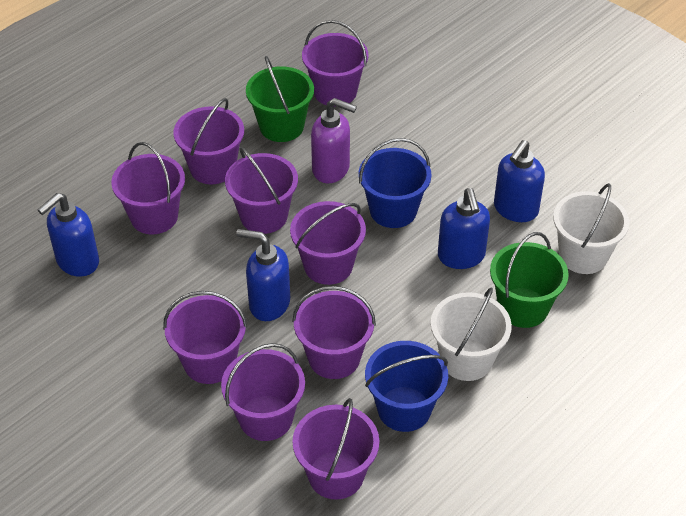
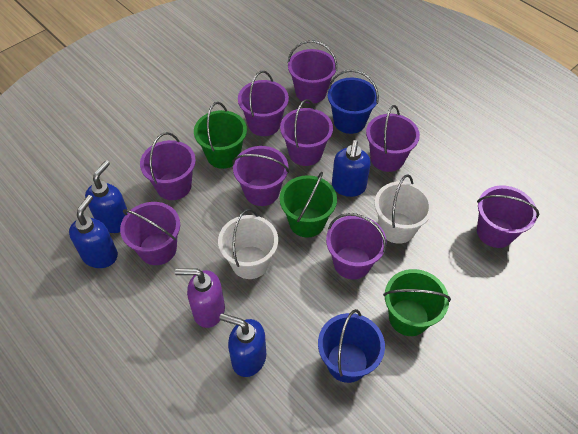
green bucket: 2 -> 3

